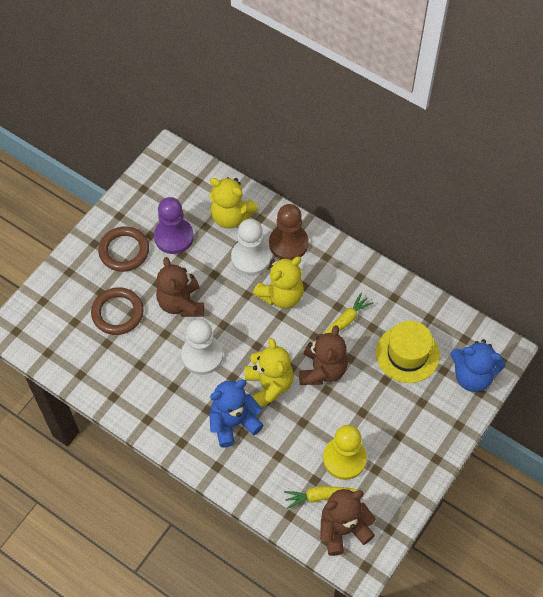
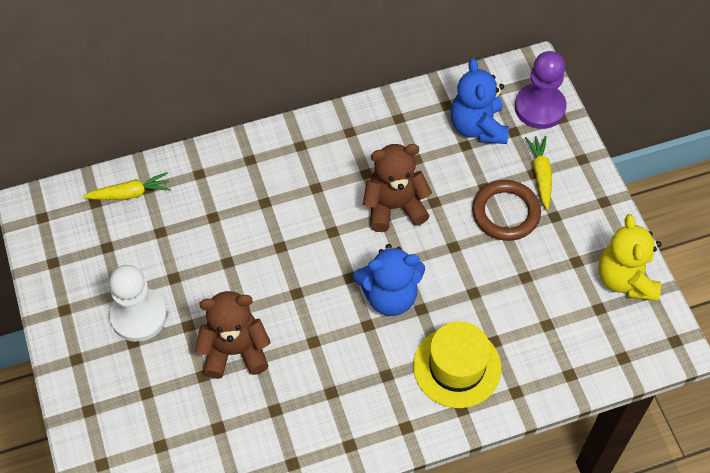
brown pawn: 1 -> 0
brown ring: 2 -> 1
brown teddy bear: 3 -> 2
white pawn: 2 -> 1
yellow pawn: 1 -> 0
yellow teddy bear: 3 -> 1

